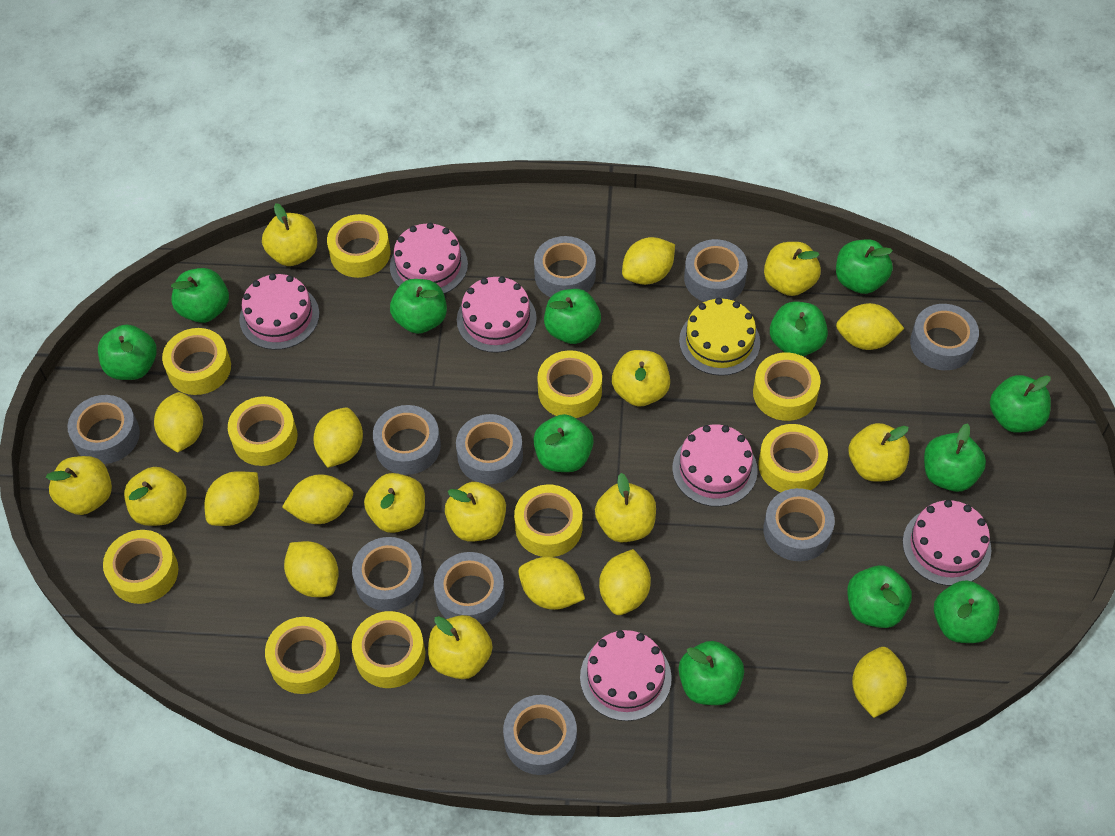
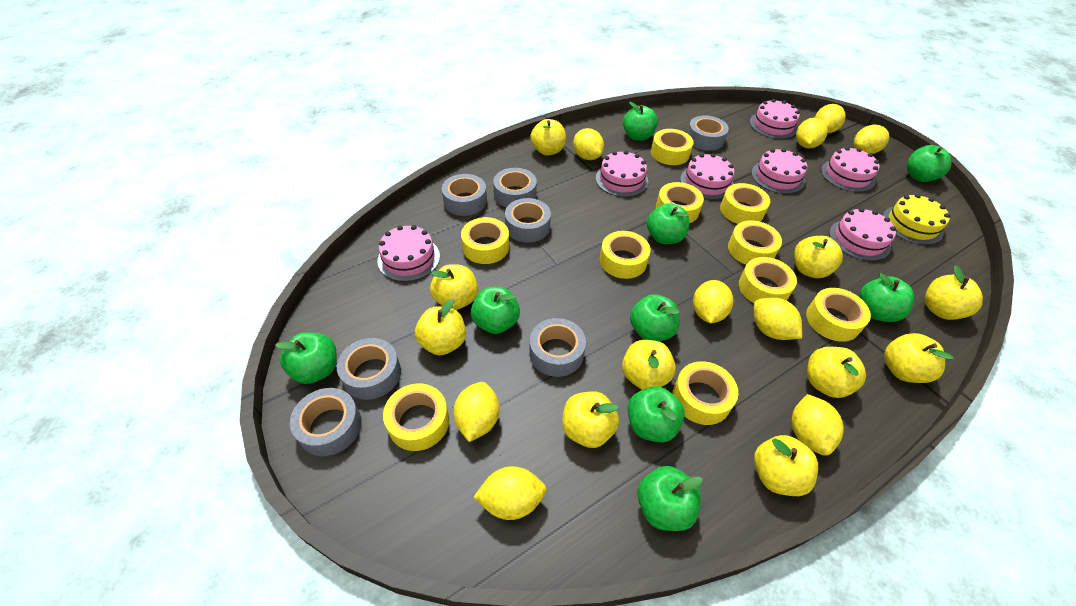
green apple: 12 -> 9
grey tape: 10 -> 7
pink cake: 6 -> 7
yellow lemon: 10 -> 9

